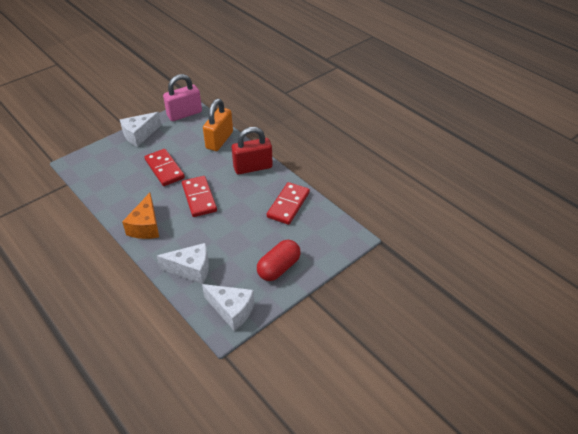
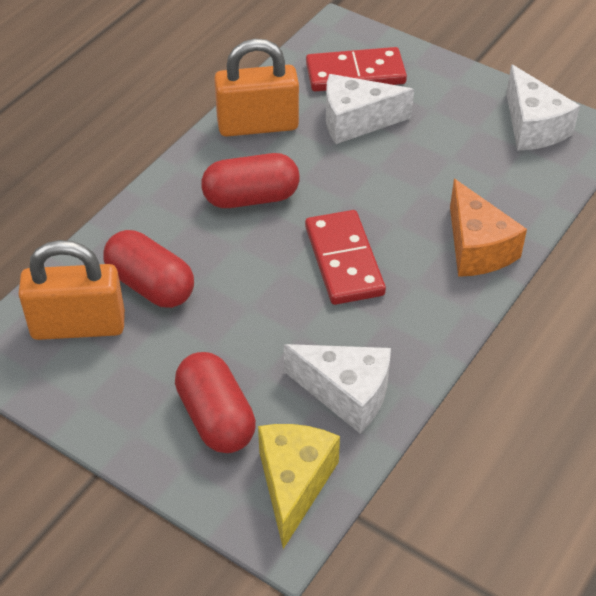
orange padlock: 1 -> 2
pink padlock: 1 -> 0
red capsule: 1 -> 3
red domino: 3 -> 2
red padlock: 1 -> 0
yellow cheese: 0 -> 1

